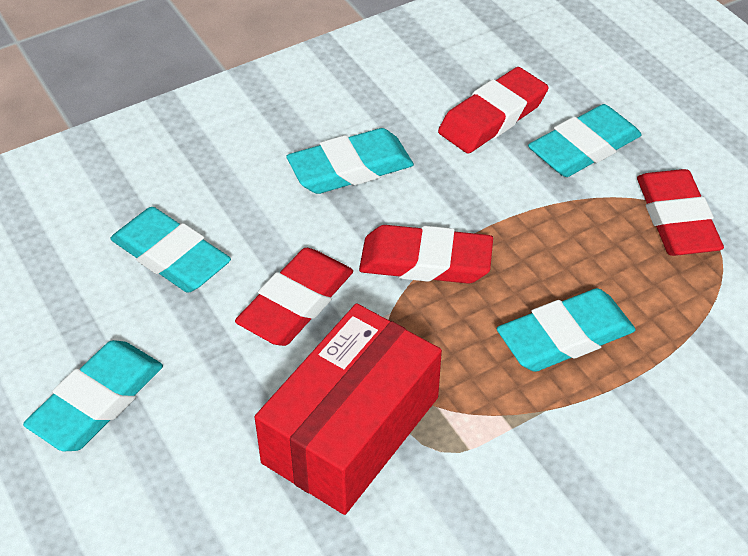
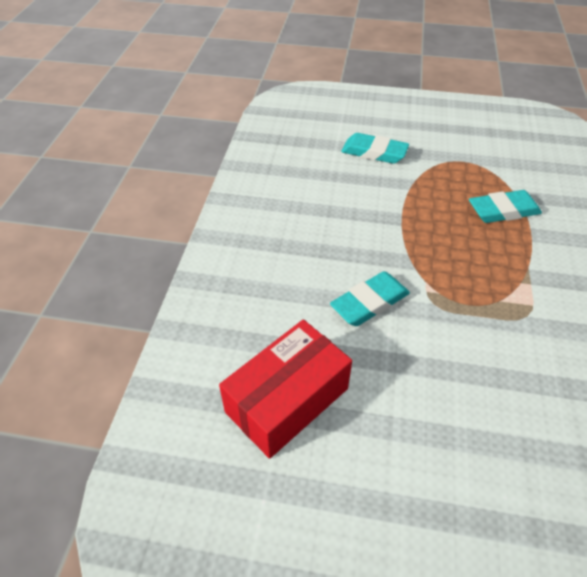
red eraser: 4 -> 0
turquoise eraser: 5 -> 3

